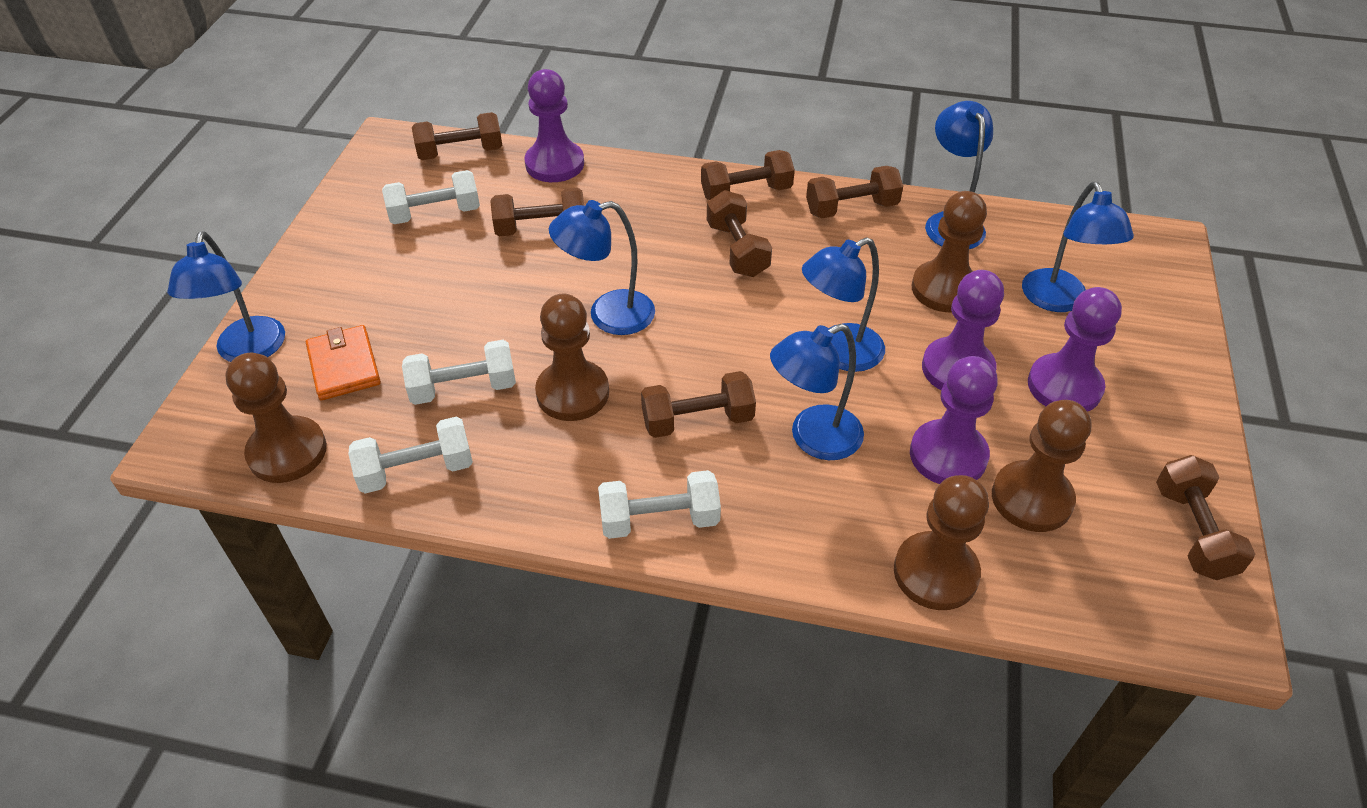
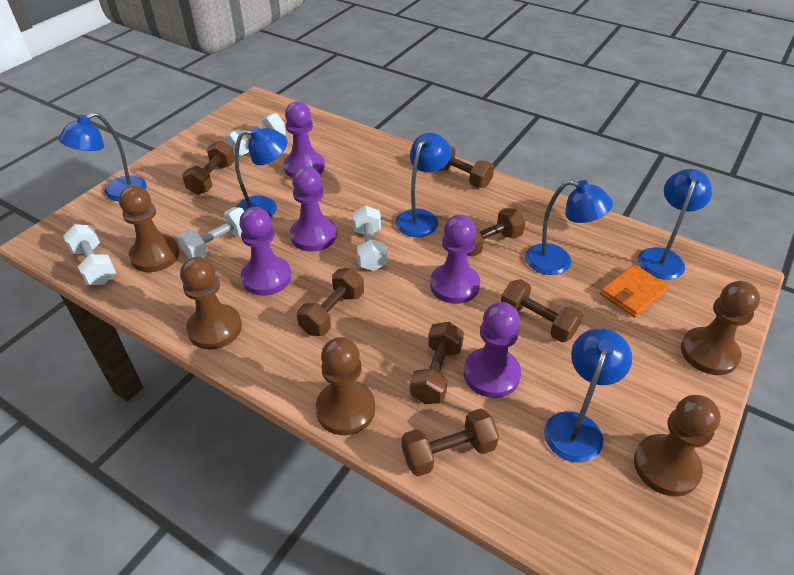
purple pawn: 4 -> 5

